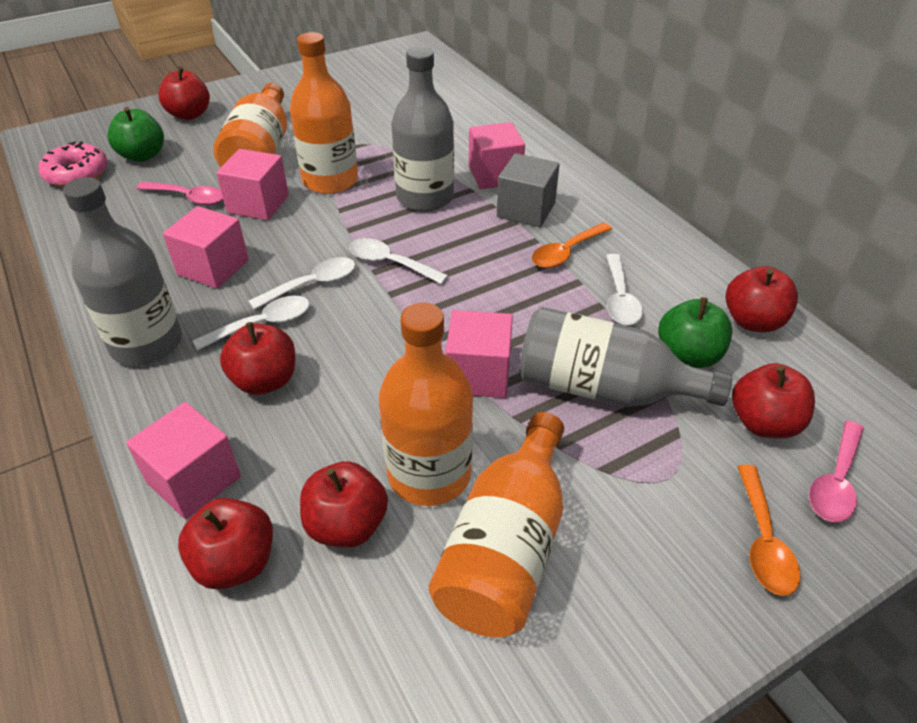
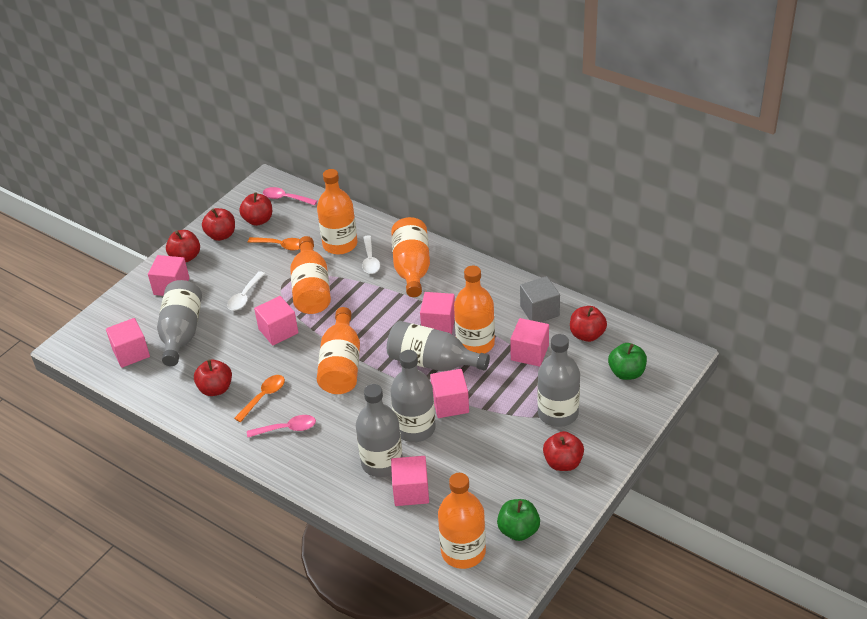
grey bottle: 3 -> 5
orange bottle: 4 -> 6
pink cube: 5 -> 7
pink donut: 1 -> 0
white spoon: 4 -> 2

